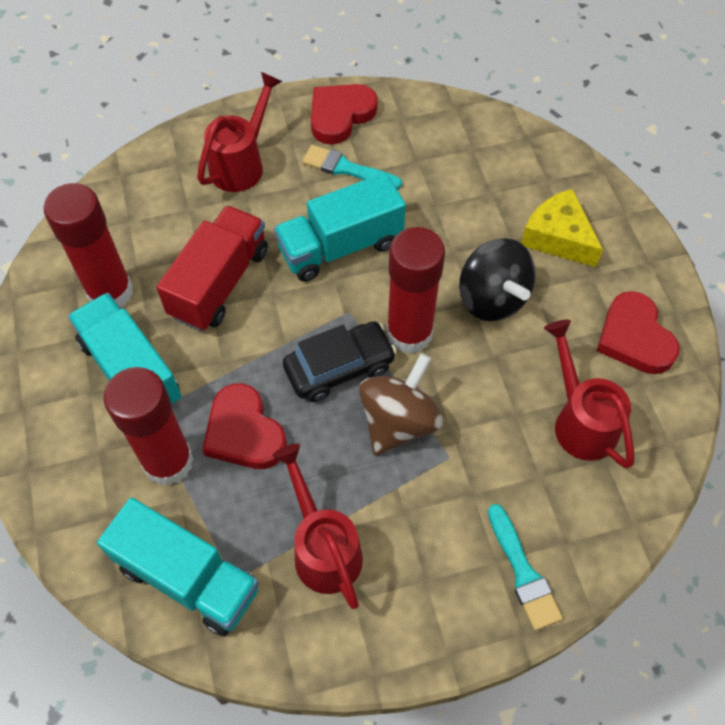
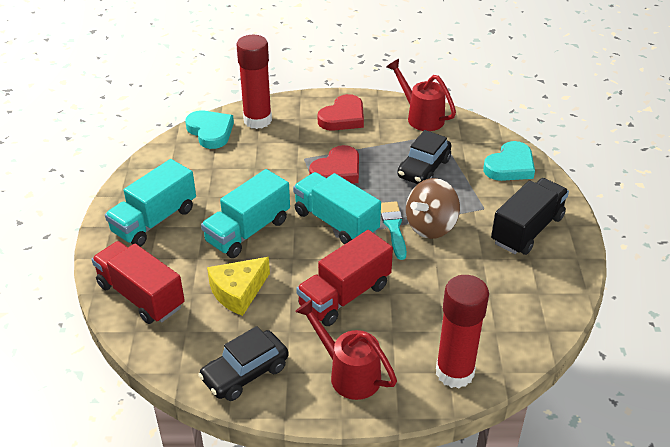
black car: 1 -> 2
black spinning top: 1 -> 0
black truck: 0 -> 1
red glue stick: 3 -> 2
red heart: 3 -> 2
red truck: 1 -> 2
red watering can: 3 -> 2
turquoise brush: 2 -> 1
turquoise heart: 0 -> 2

